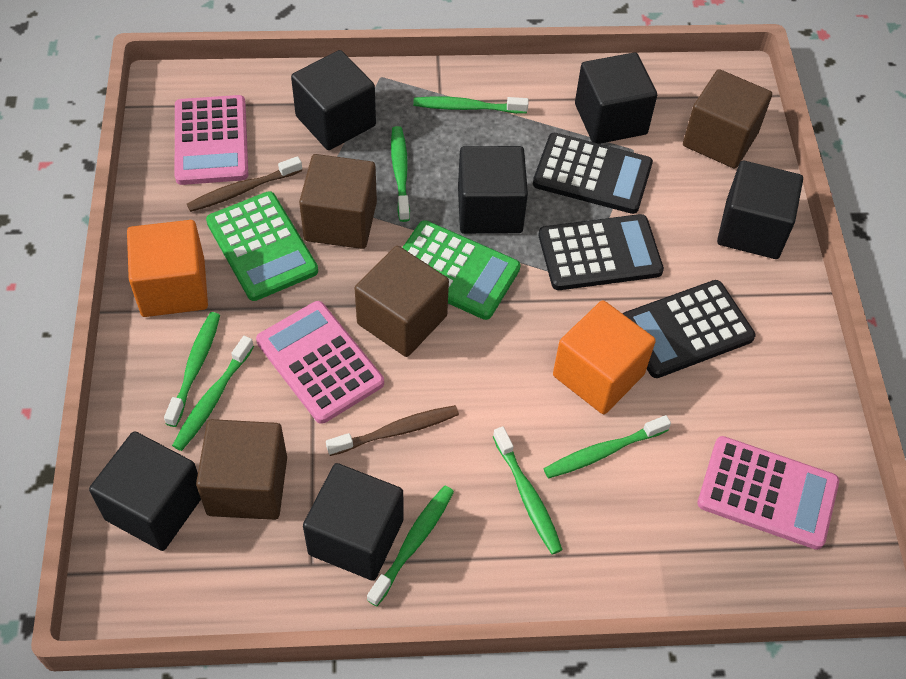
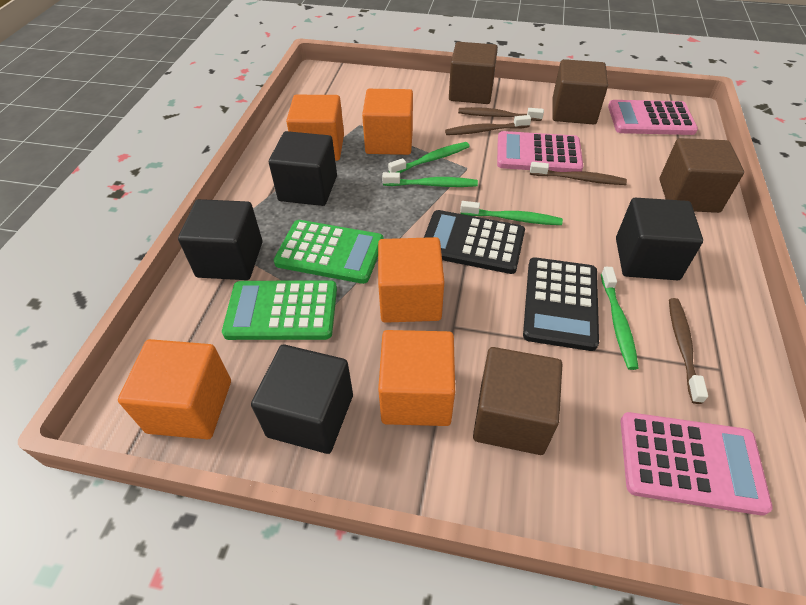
black calculator: 3 -> 2
black cube: 6 -> 4
brown toothbrush: 2 -> 4
green toothbrush: 7 -> 4
orange cube: 2 -> 5

